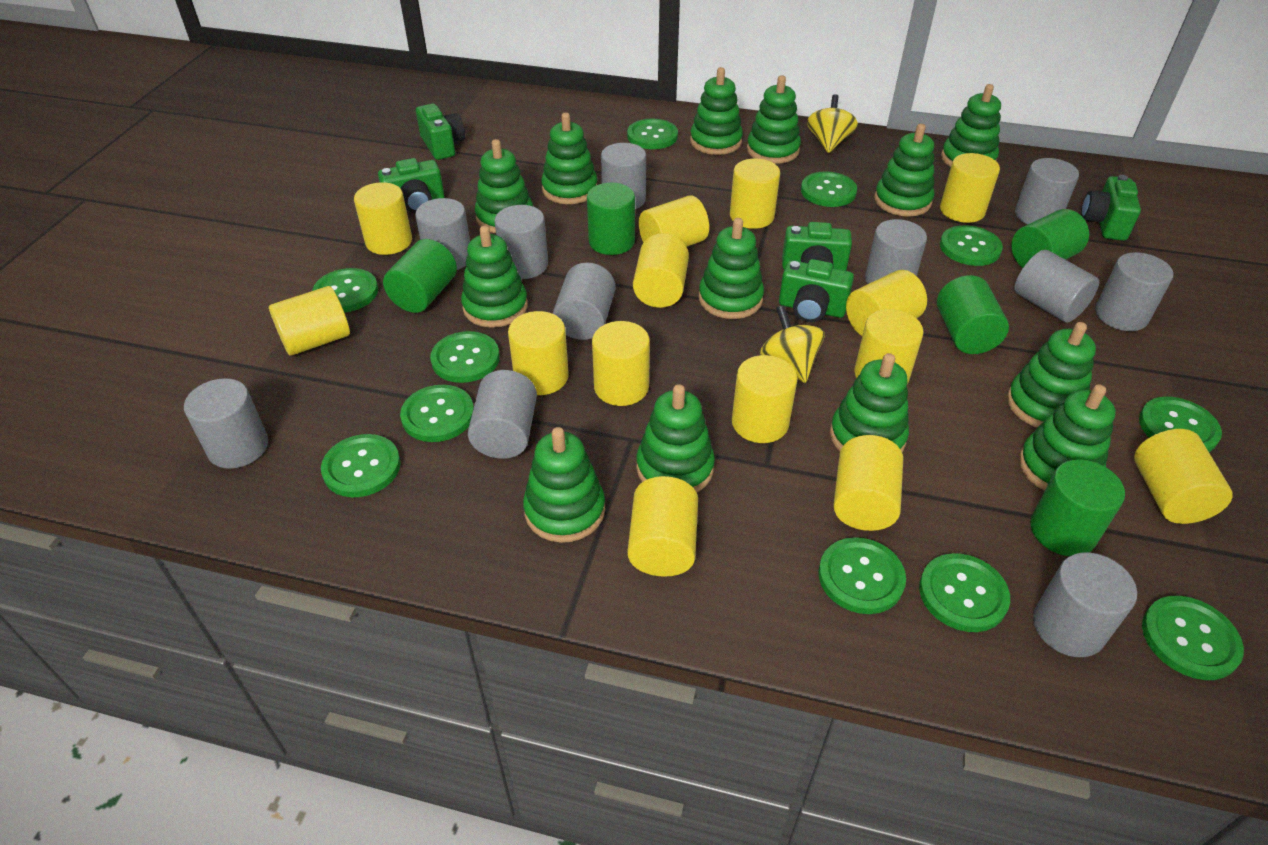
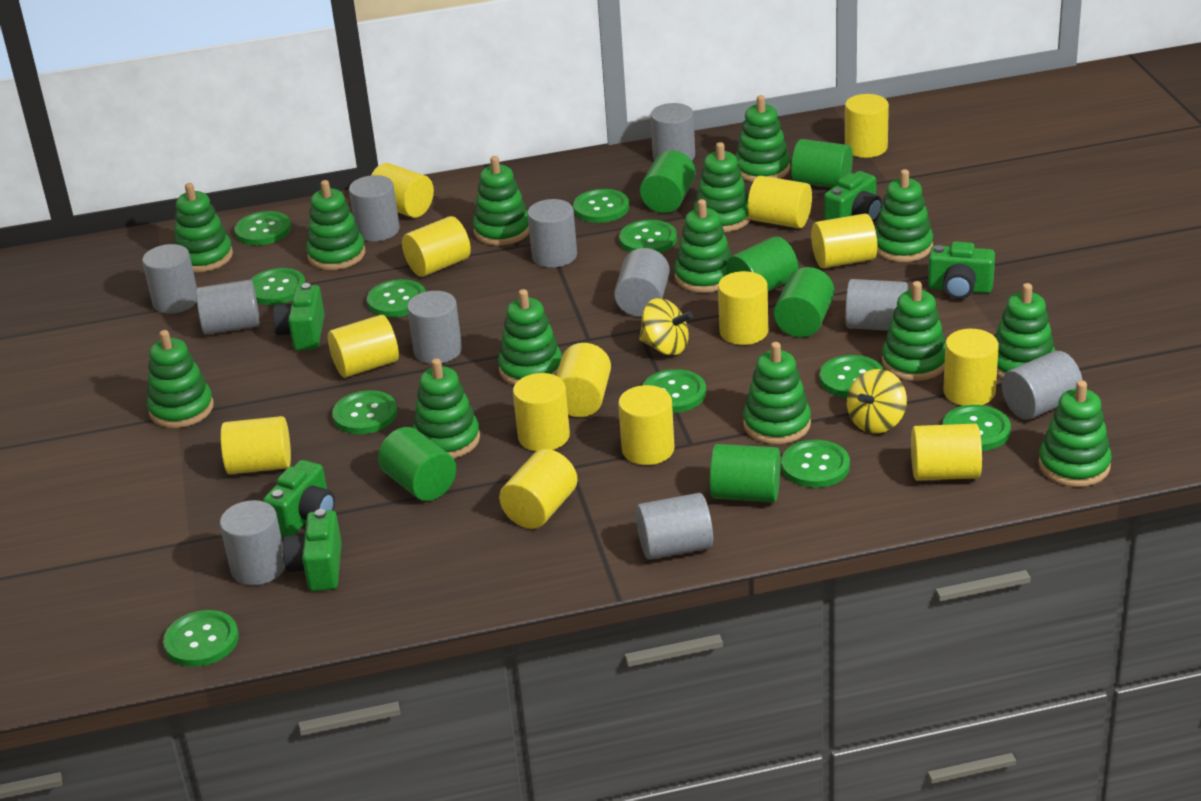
green cylinder: 5 -> 6
green stacking toy: 13 -> 14

